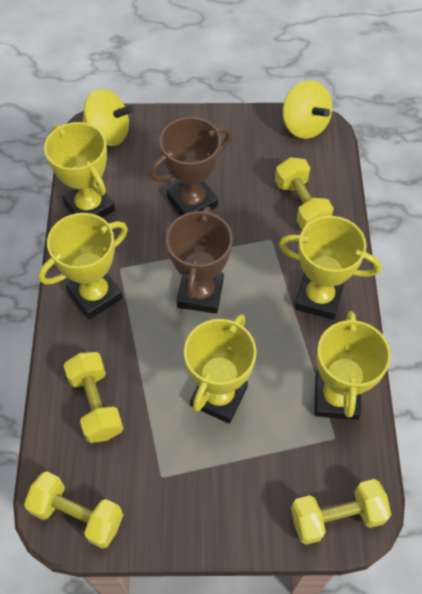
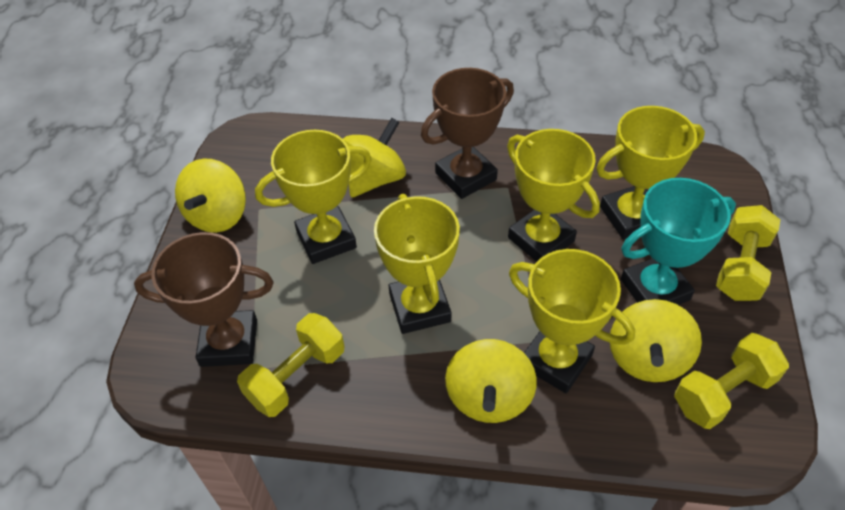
turquoise trophy: 0 -> 1
yellow dumbbell: 4 -> 3
yellow spinning top: 2 -> 4

